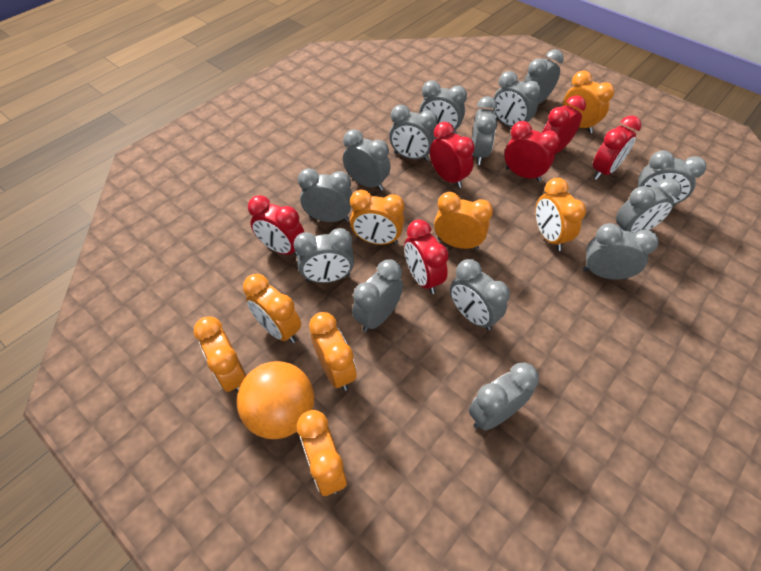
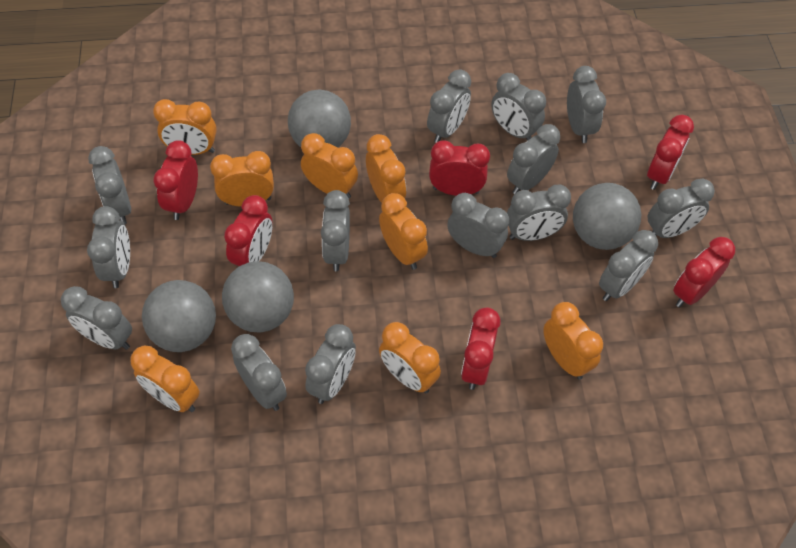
grey ball: 0 -> 4
orange ball: 1 -> 0

